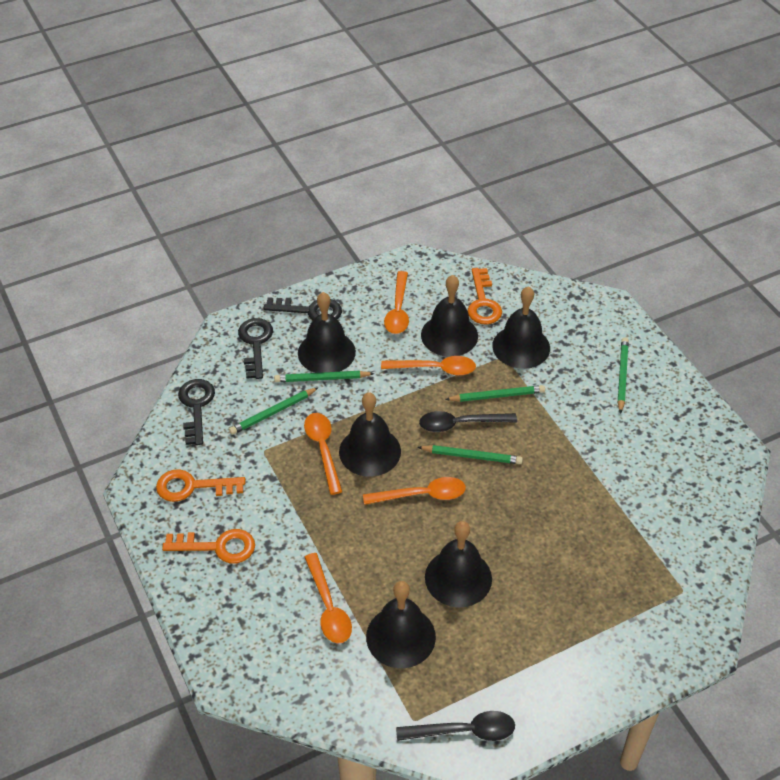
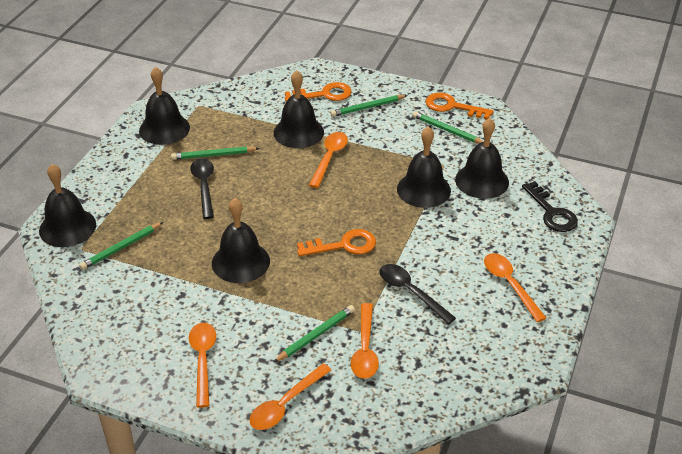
black key: 3 -> 1

